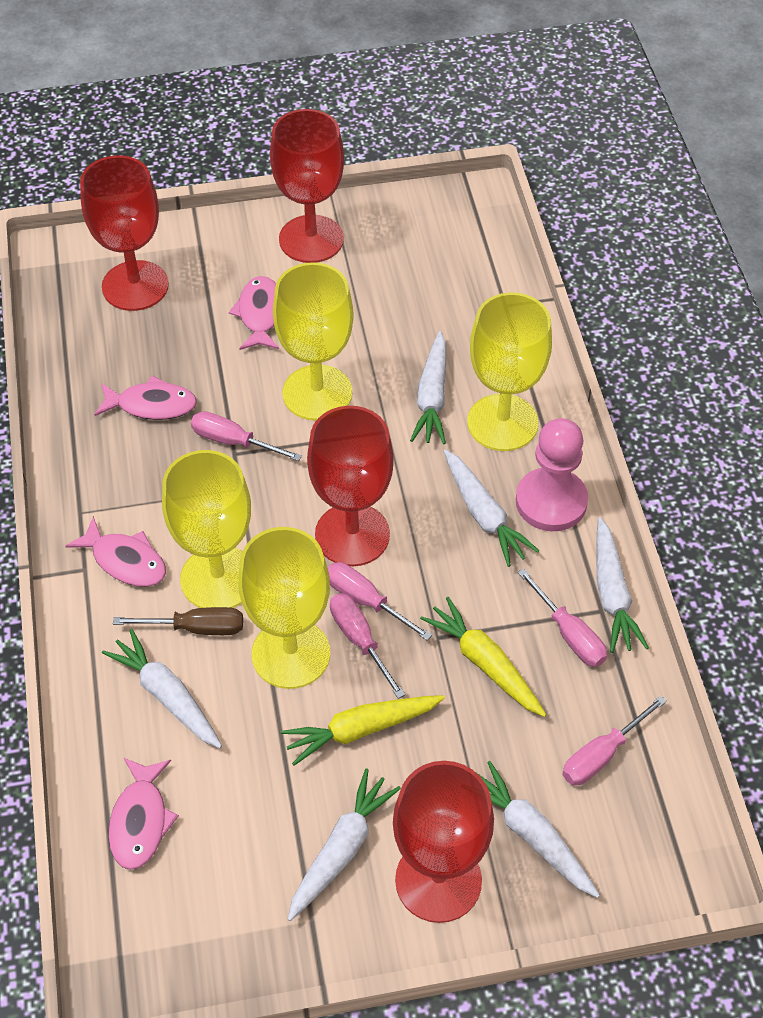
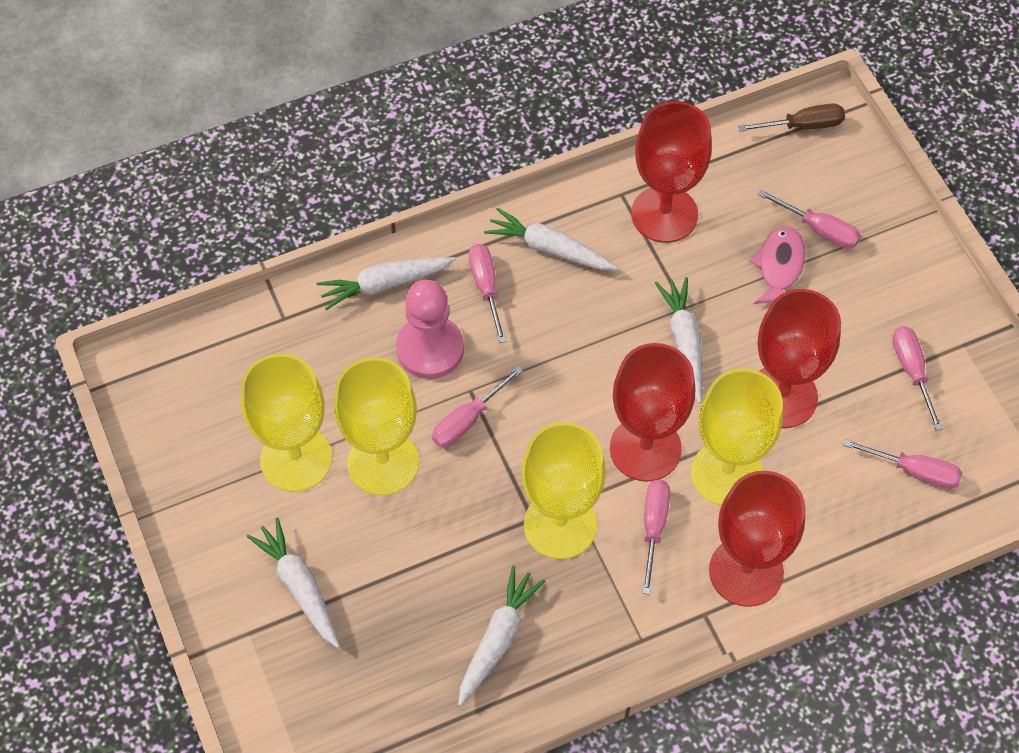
pink fish: 4 -> 1
pink screwdriver: 5 -> 6
white carrot: 6 -> 5
yellow carrot: 2 -> 0

